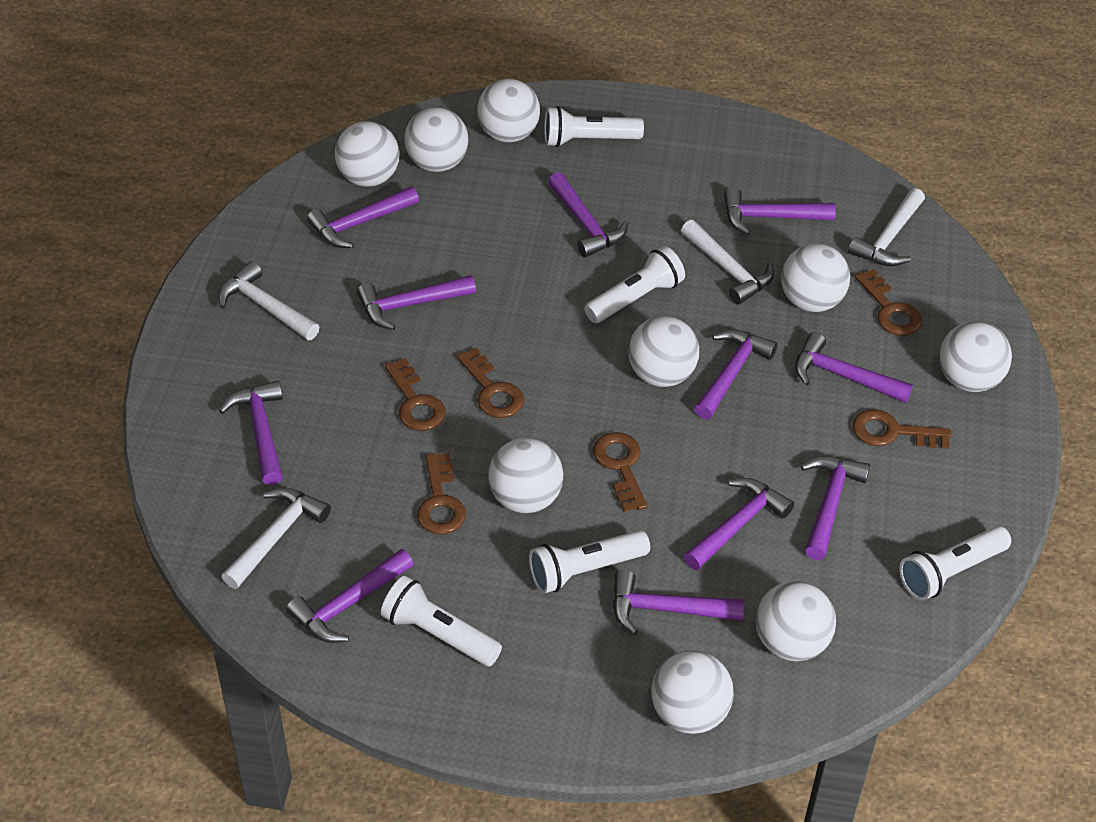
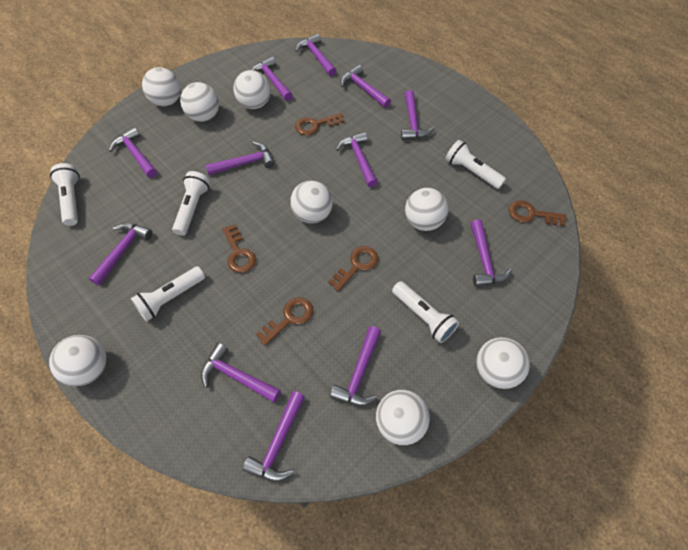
brown key: 6 -> 5
purple hammer: 11 -> 12
white ball: 9 -> 8
white hammer: 4 -> 0

